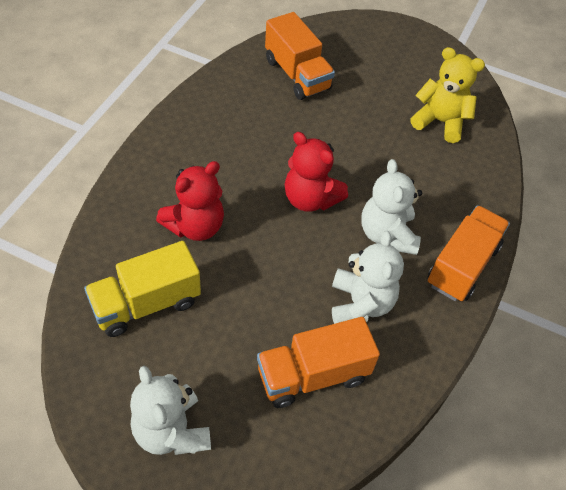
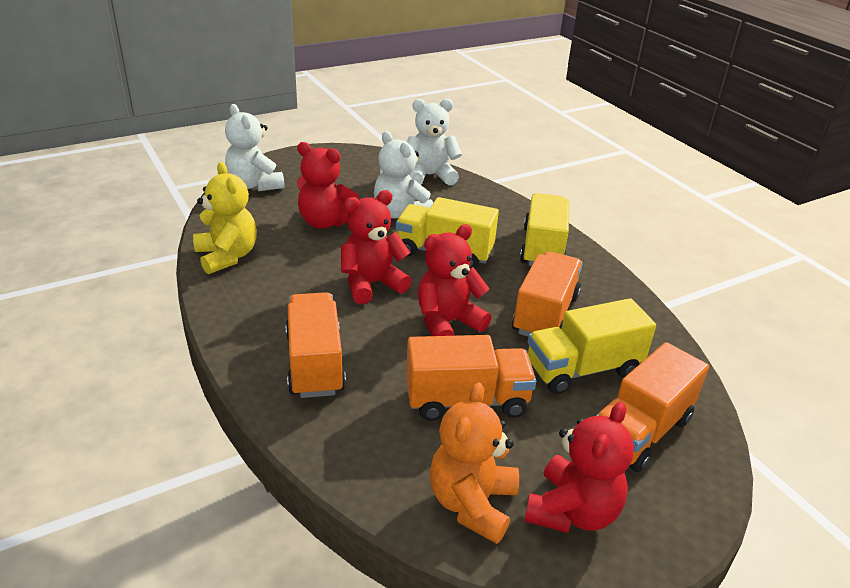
orange teddy bear: 0 -> 1
orange truck: 3 -> 4
red teddy bear: 2 -> 4
yellow truck: 1 -> 3

